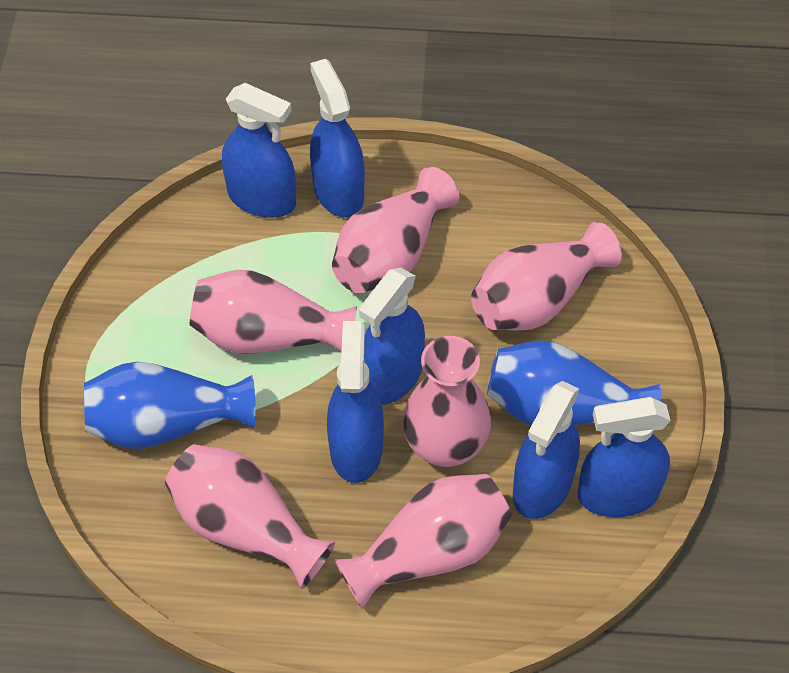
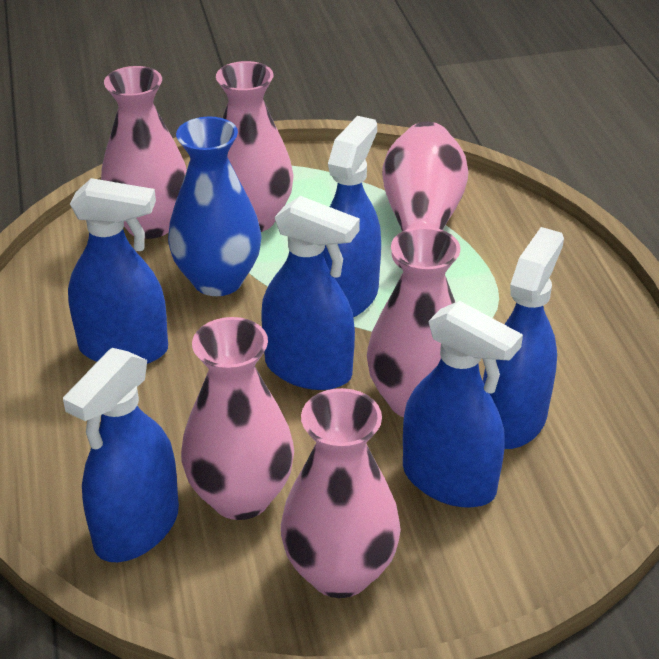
blue vase: 2 -> 1

